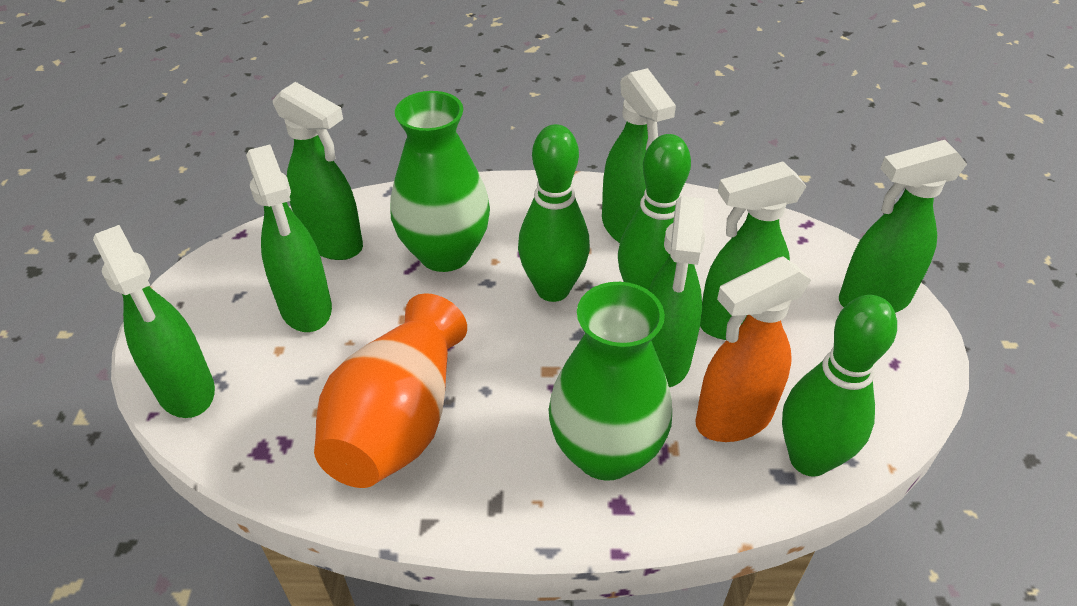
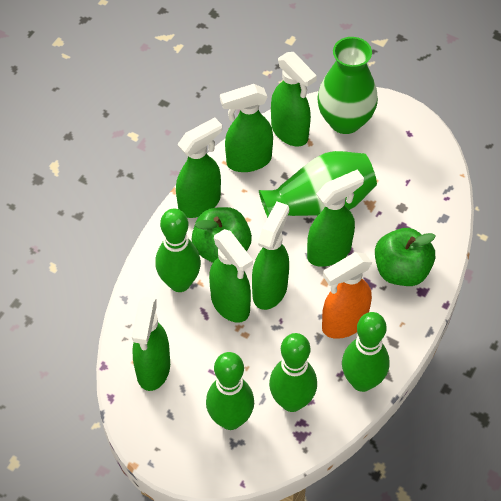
green apple: 0 -> 2
green bowling pin: 3 -> 4
orange vase: 1 -> 0

